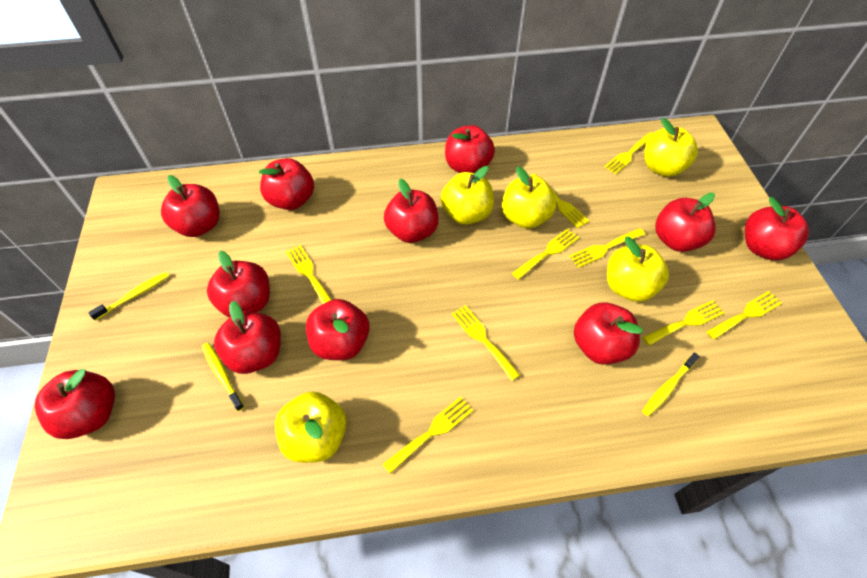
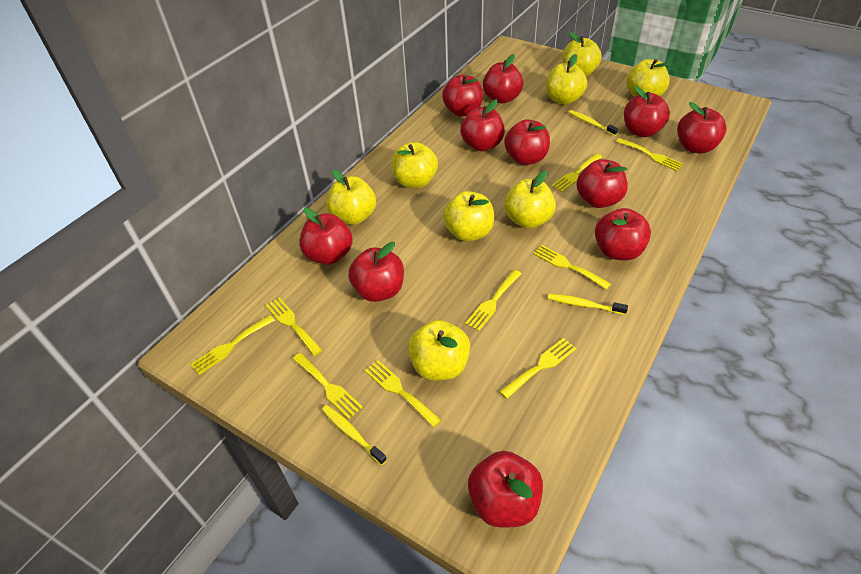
yellow apple: 5 -> 8

